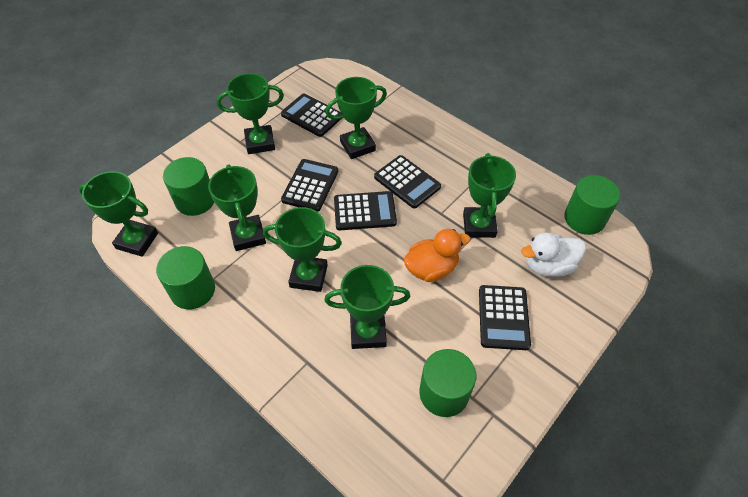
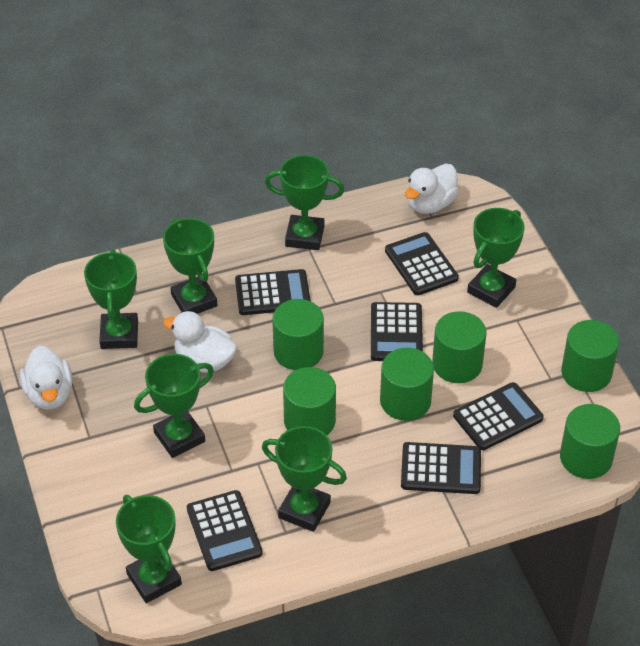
black calculator: 5 -> 6
green cylinder: 4 -> 6
orange duck: 1 -> 0
white duck: 1 -> 3

